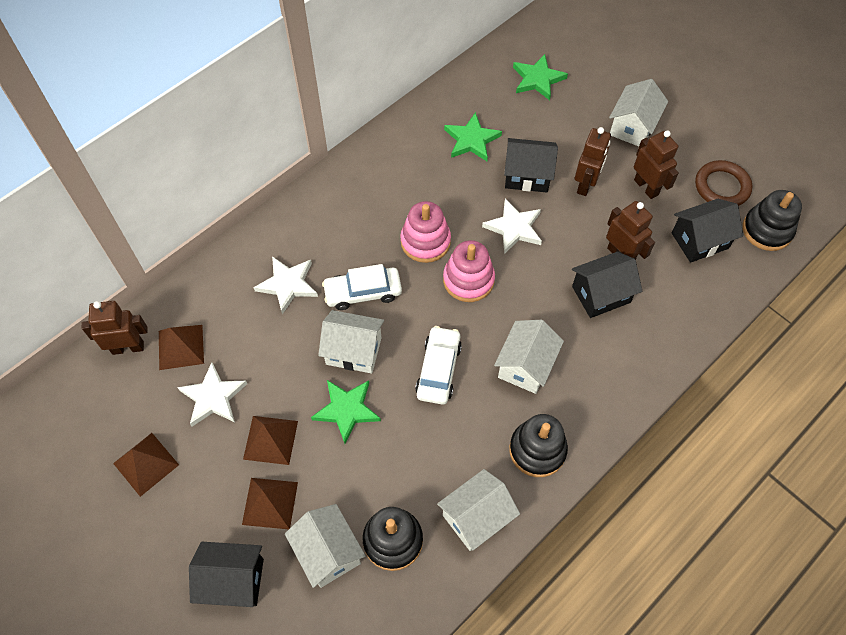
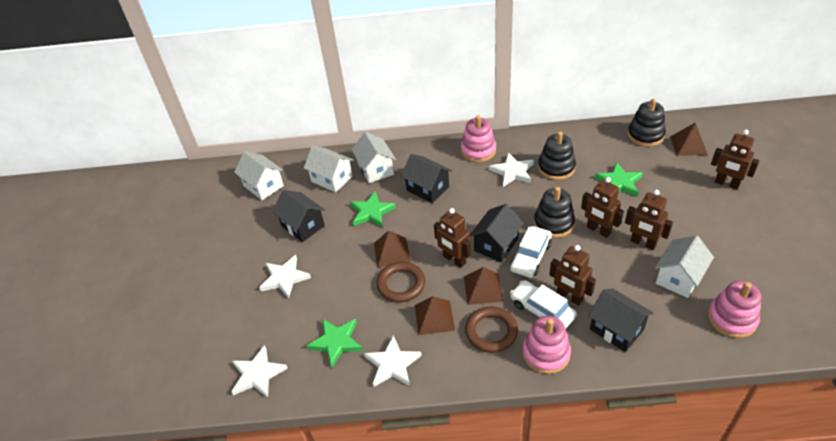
brown ring: 1 -> 2
brown robot: 4 -> 5
pink stacking toy: 2 -> 3
white house: 5 -> 4
white star: 3 -> 4

